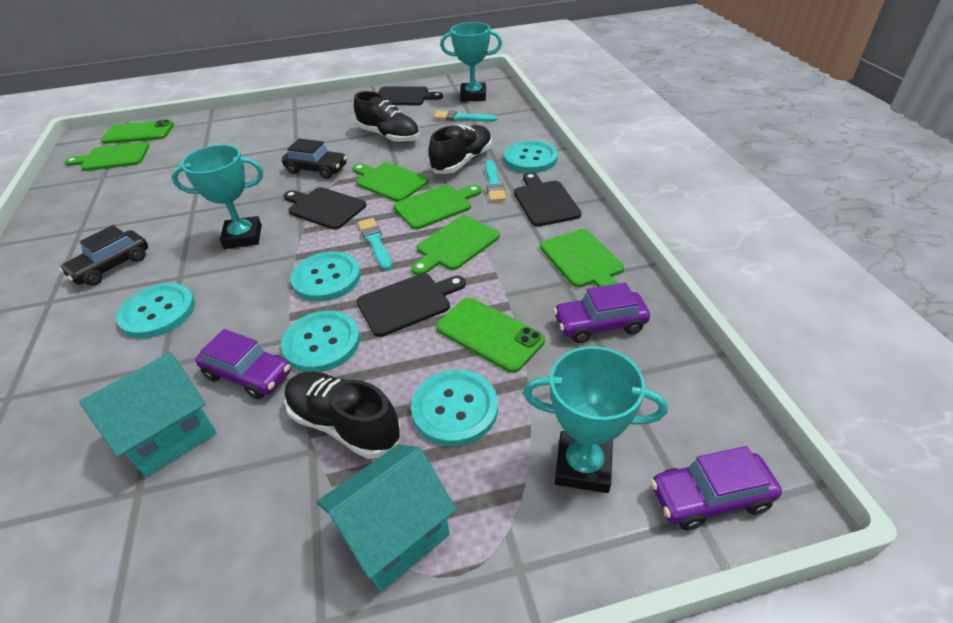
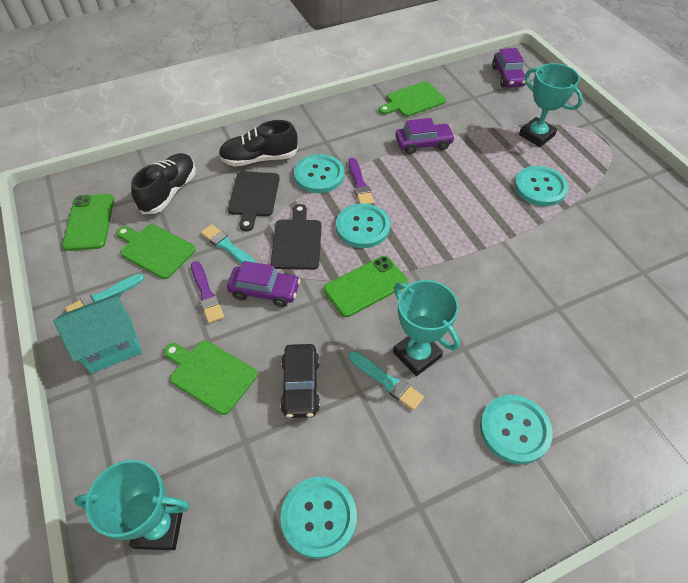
black car: 2 -> 1
black cutting board: 4 -> 2
black shoe: 3 -> 2
green cutting board: 5 -> 3
purple brush: 0 -> 2
turquoise house: 2 -> 1

